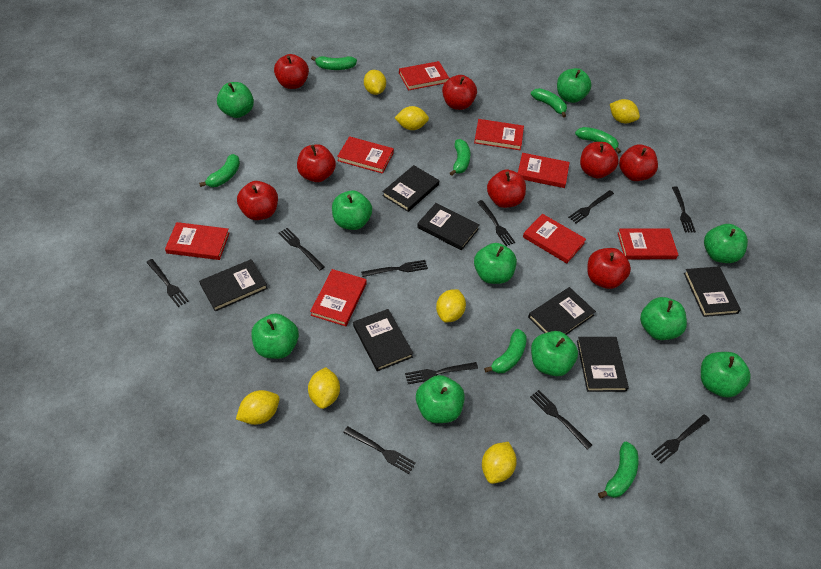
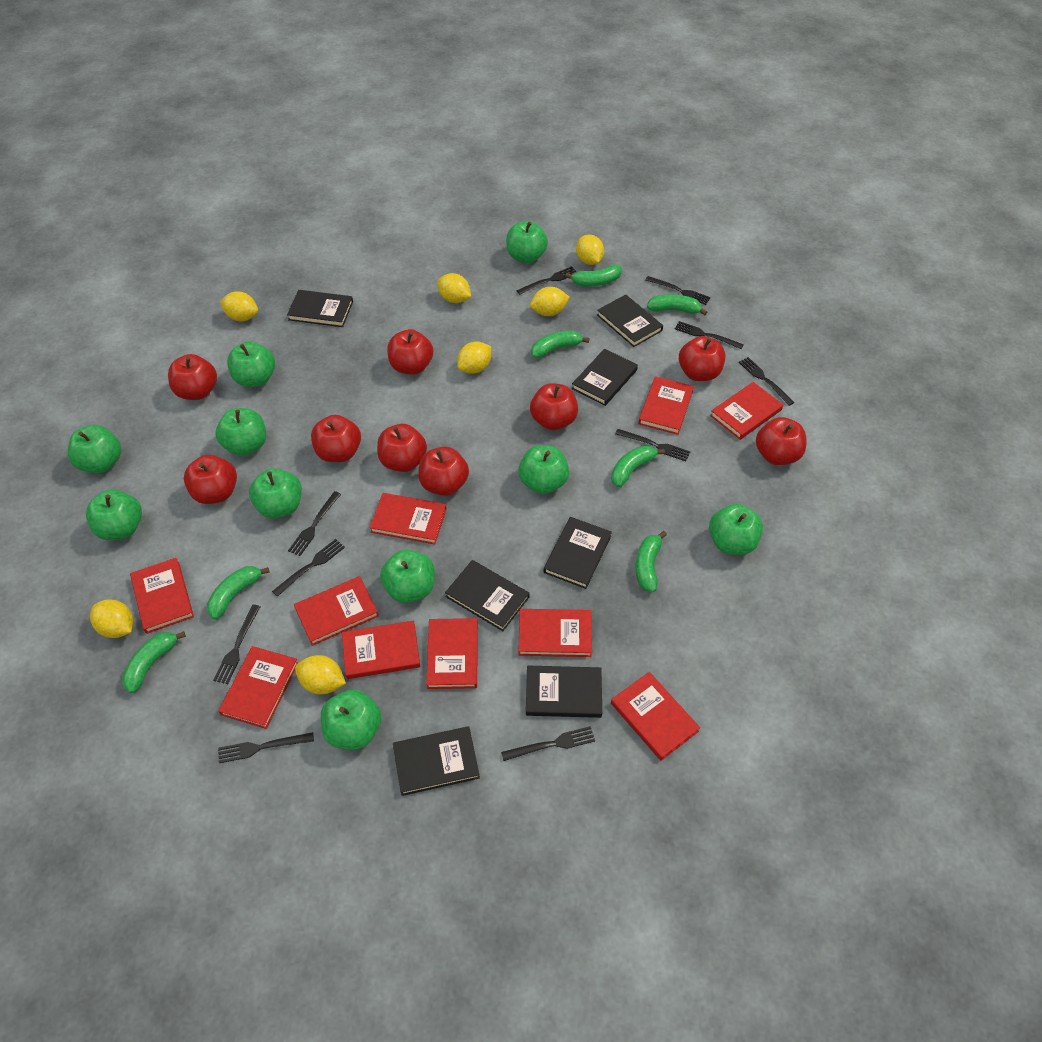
red apple: 8 -> 9
red book: 8 -> 10

